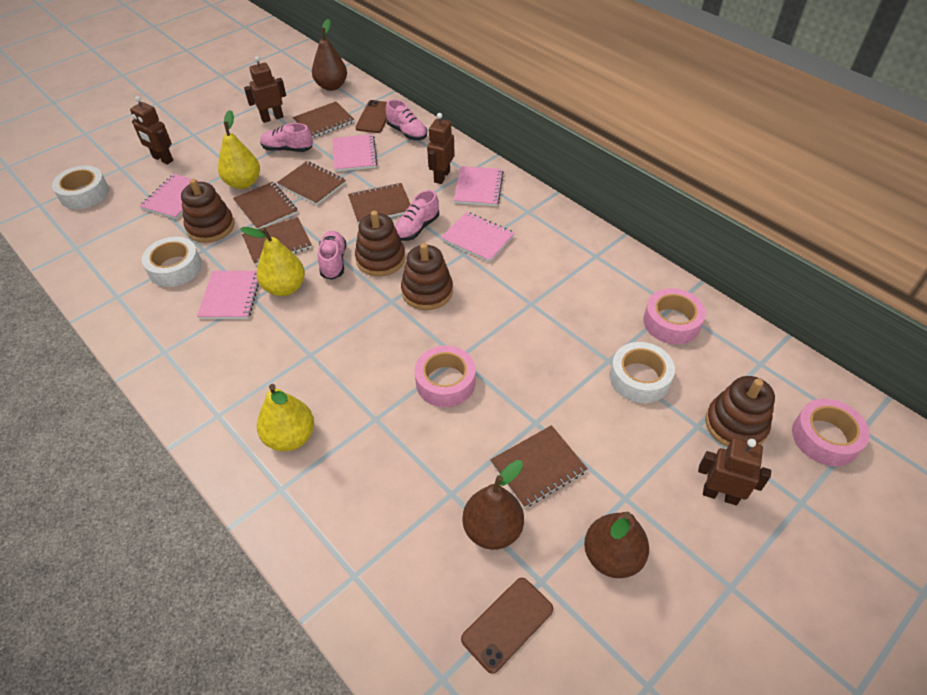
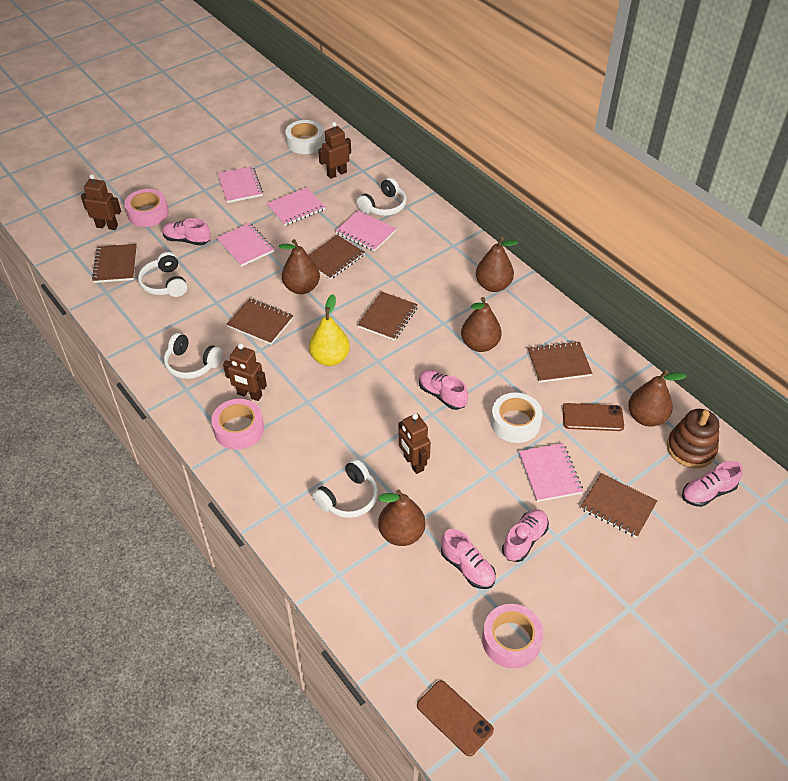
brown pear: 3 -> 5
brown stacking toy: 4 -> 1
pink shoe: 4 -> 5
white headphones: 0 -> 4
white tape: 3 -> 2
yellow pear: 3 -> 1

